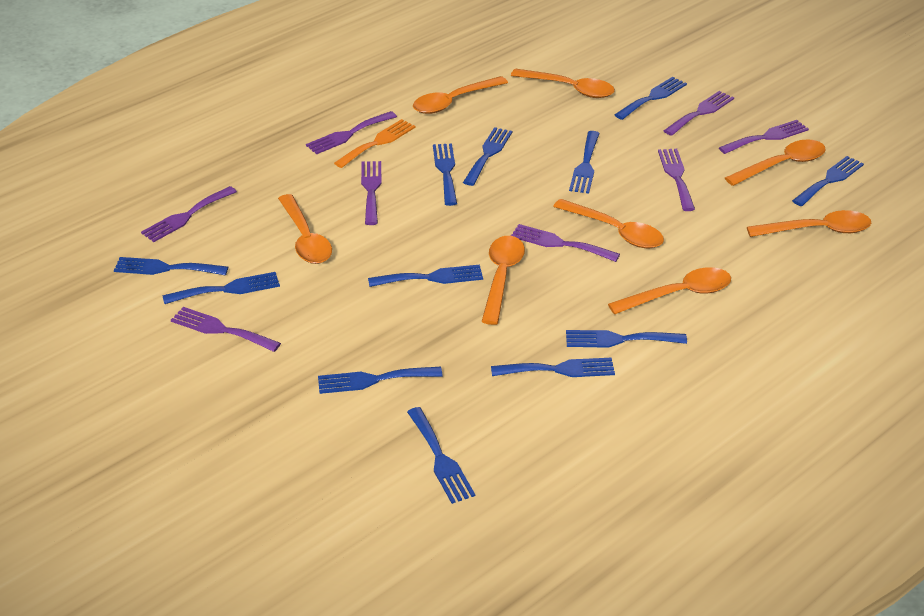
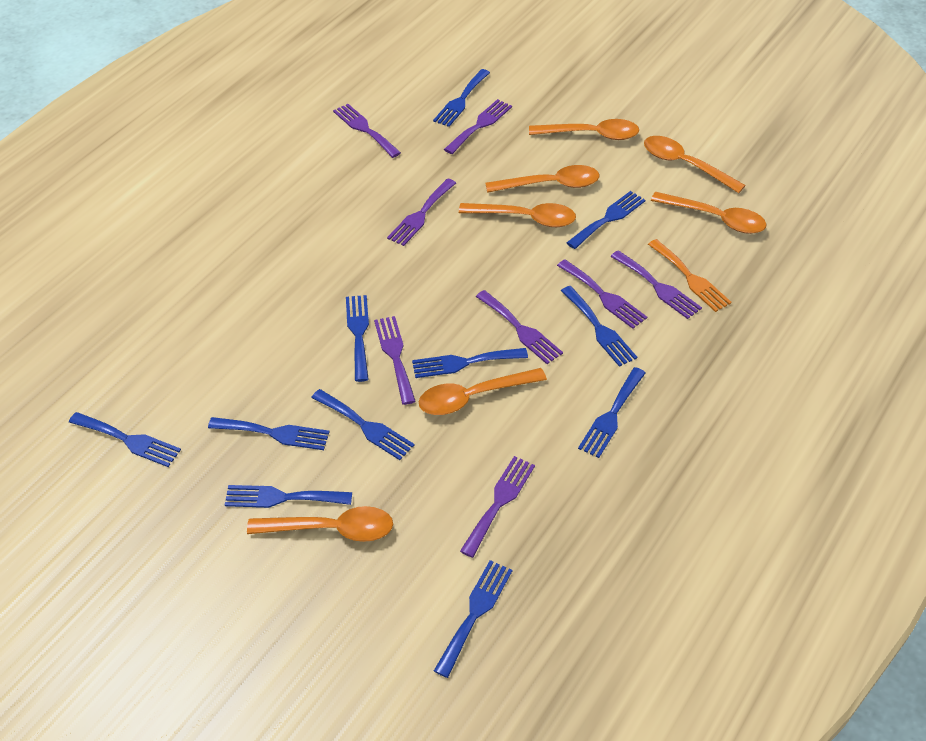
blue fork: 12 -> 11
orange spoon: 8 -> 7

